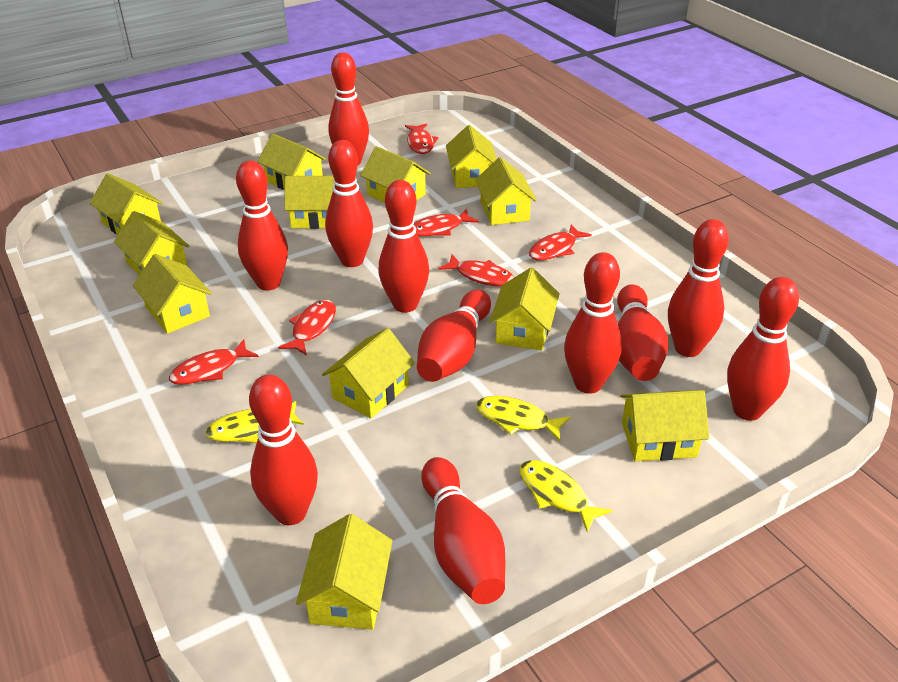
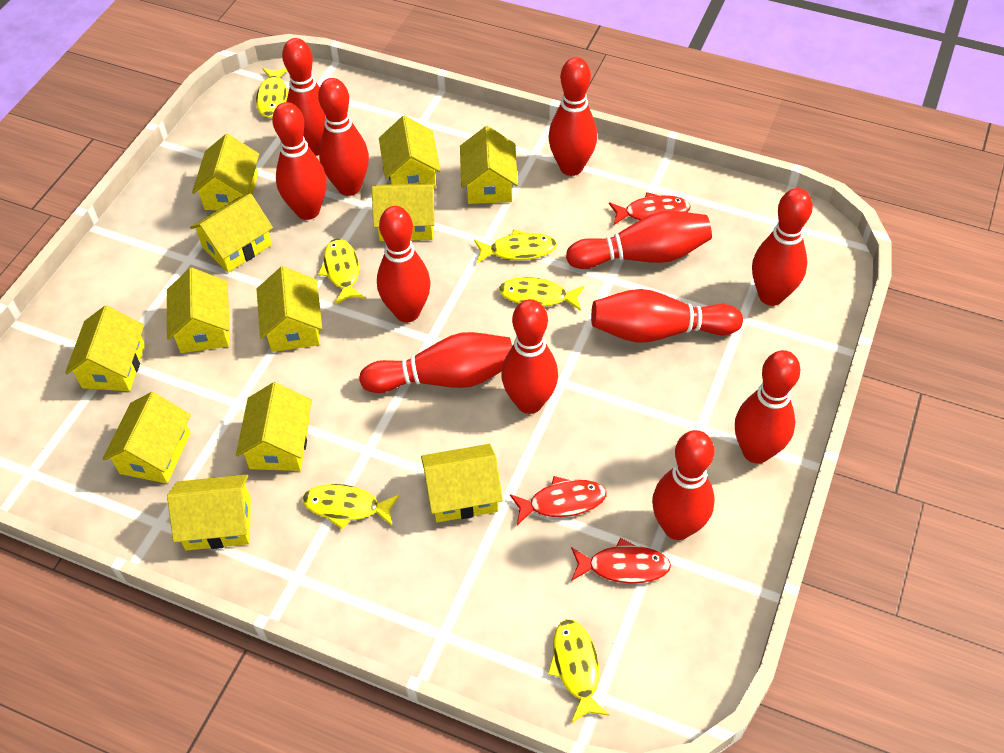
red bowling pin: 11 -> 12
red fish: 6 -> 3
yellow fish: 3 -> 6

